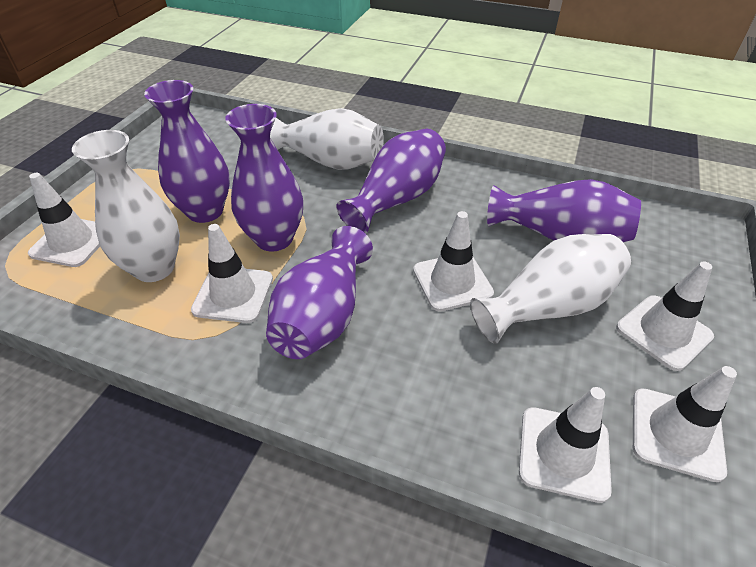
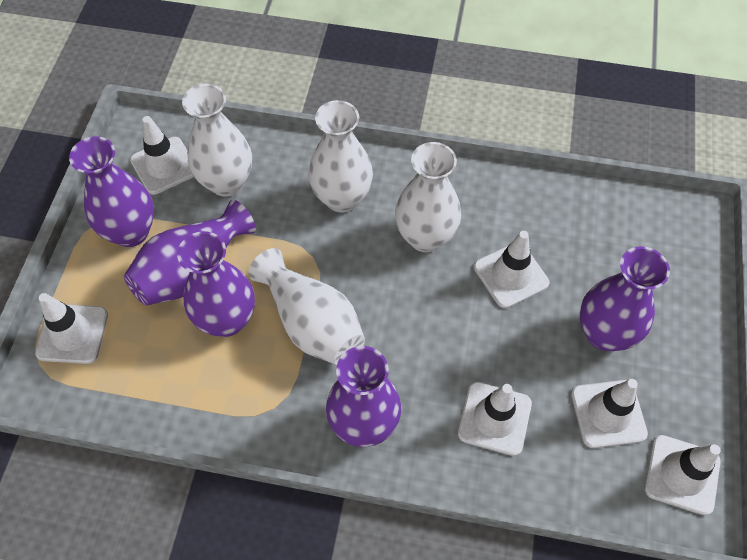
white vase: 3 -> 4

